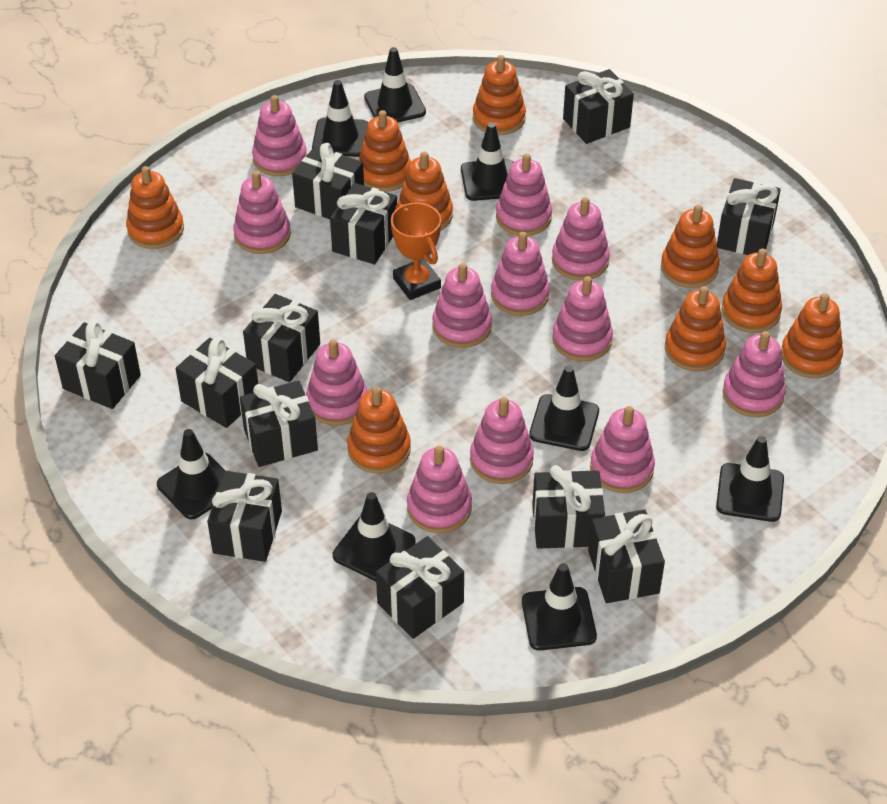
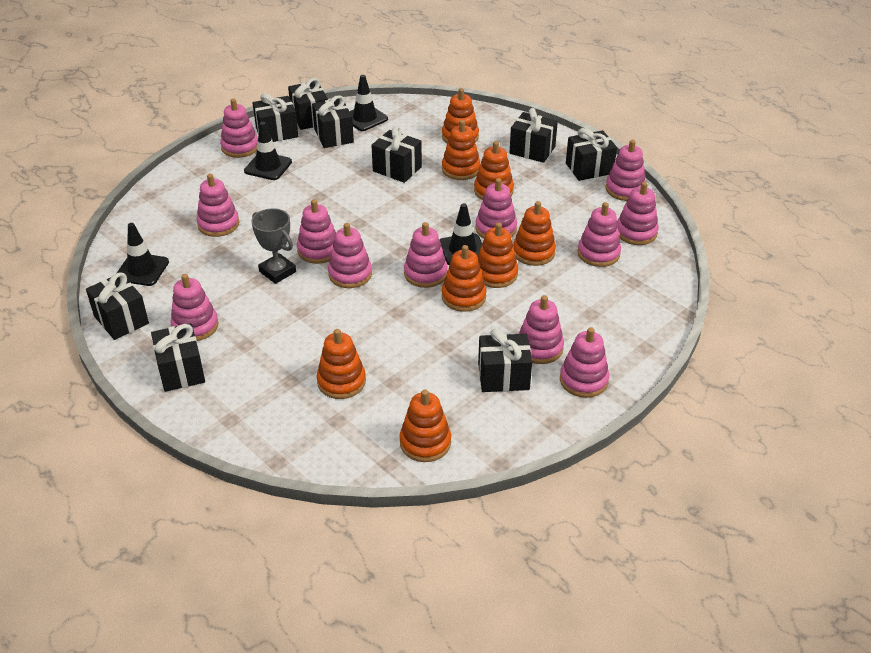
black gift: 12 -> 9
black traffic cone: 8 -> 4
grey trophy: 0 -> 1
orange stacking toy: 9 -> 8
orange trophy: 1 -> 0

